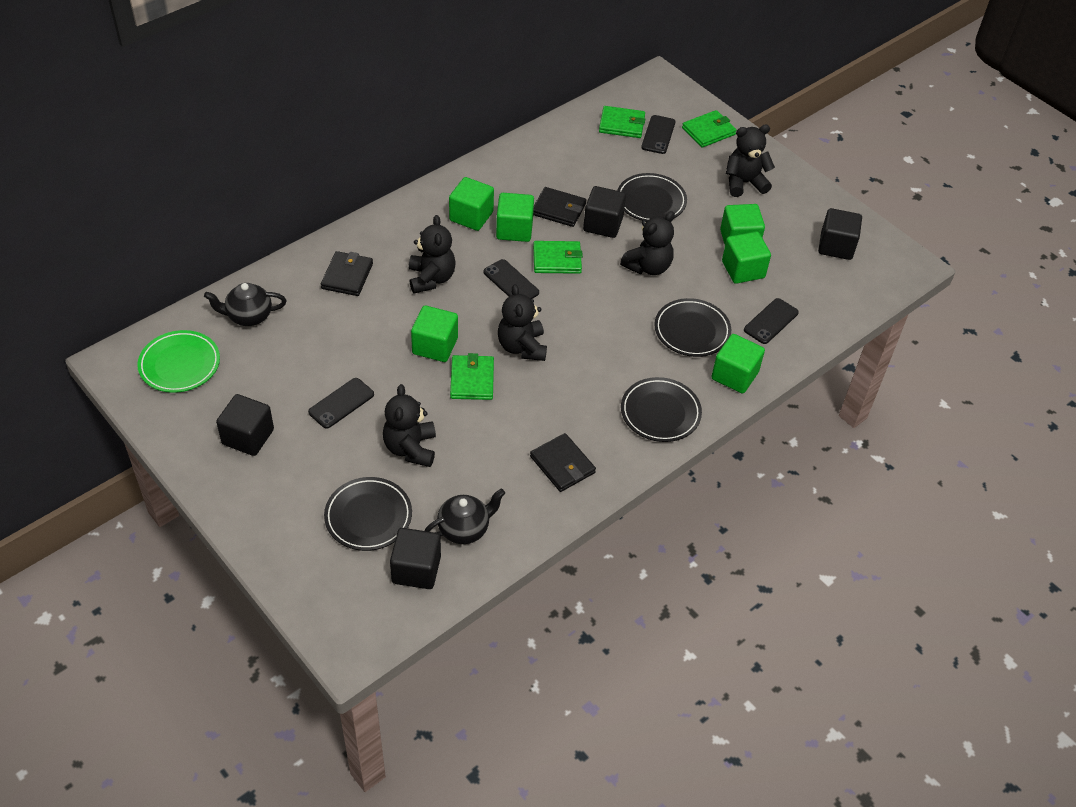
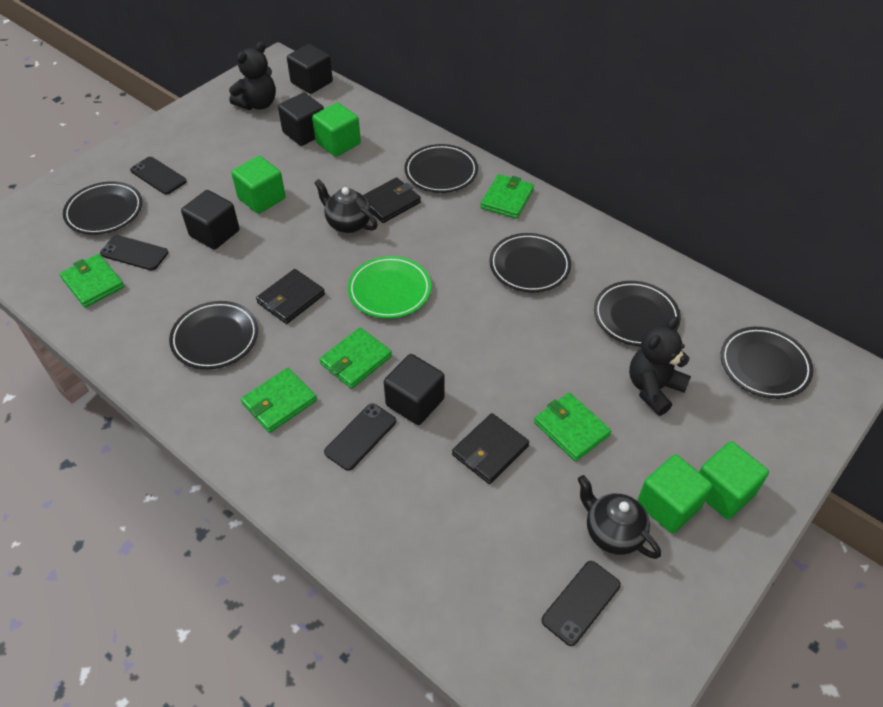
black plate: 4 -> 6
black teddy bear: 5 -> 2
green cube: 6 -> 4
green wallet: 4 -> 5

